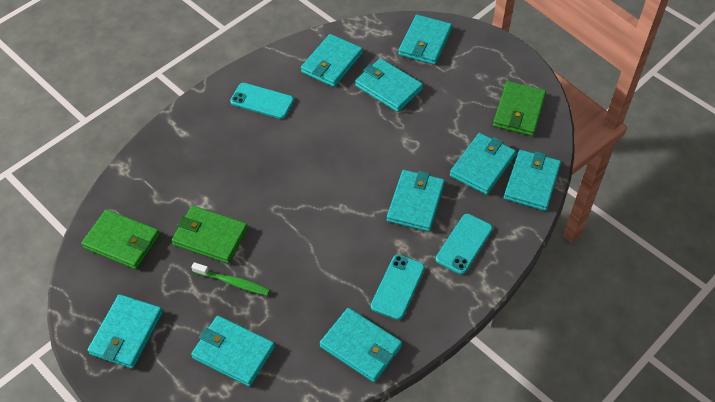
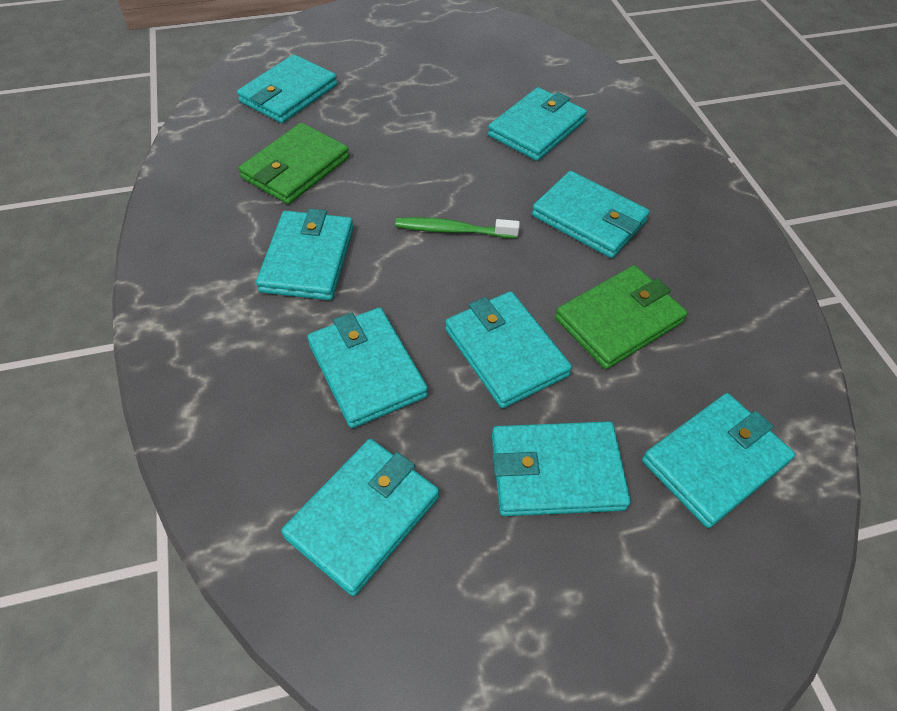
green wallet: 3 -> 2
turquoise phone: 3 -> 0

